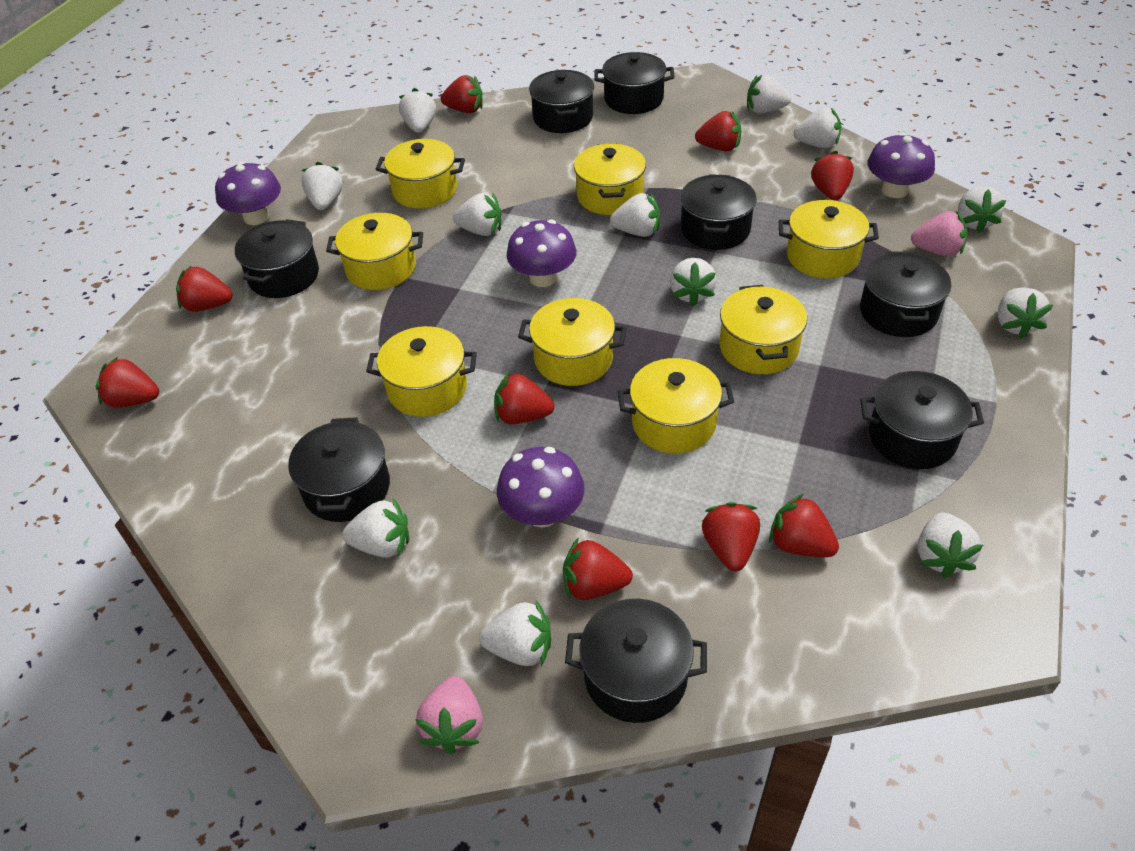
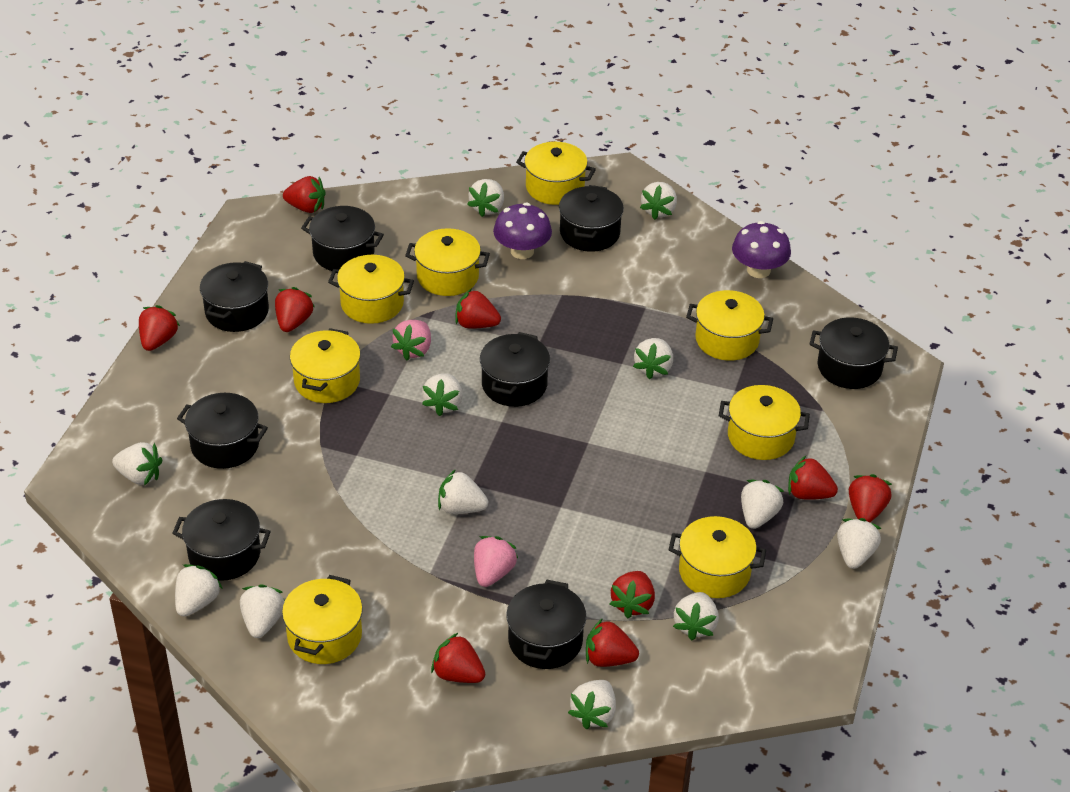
purple mushroom: 4 -> 2

